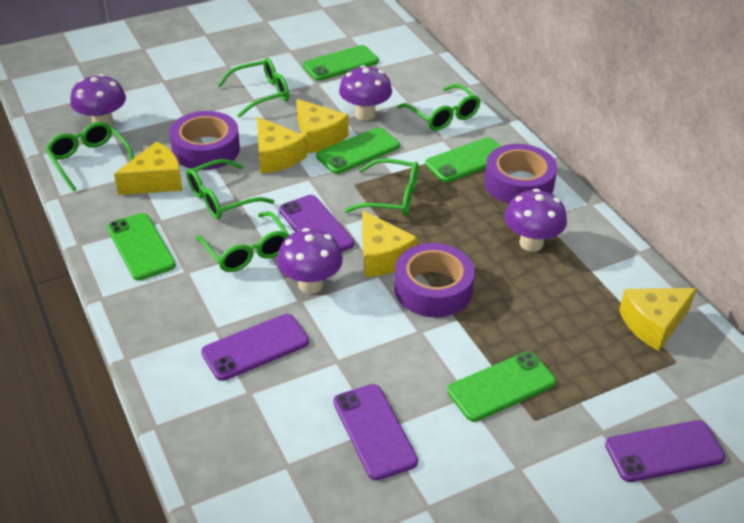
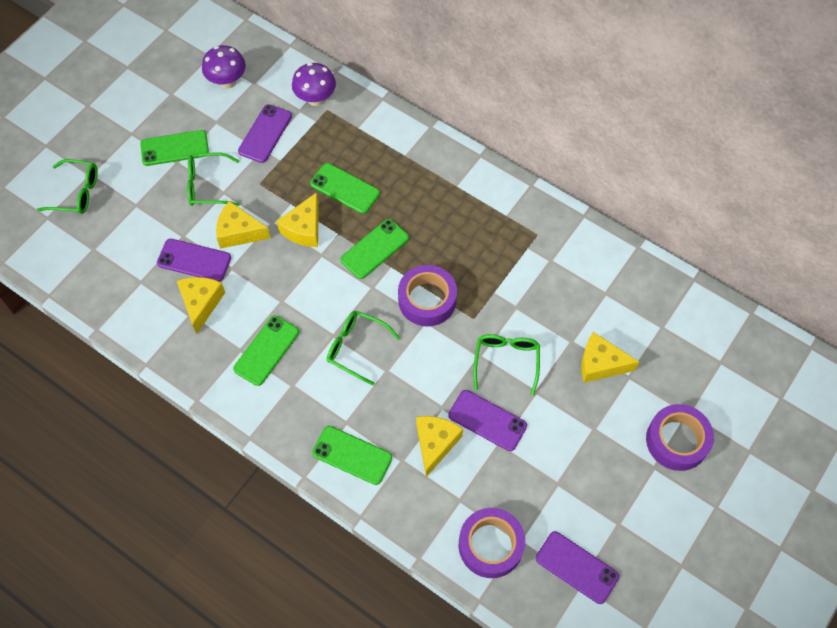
green glasses: 6 -> 4
purple mushroom: 4 -> 2

